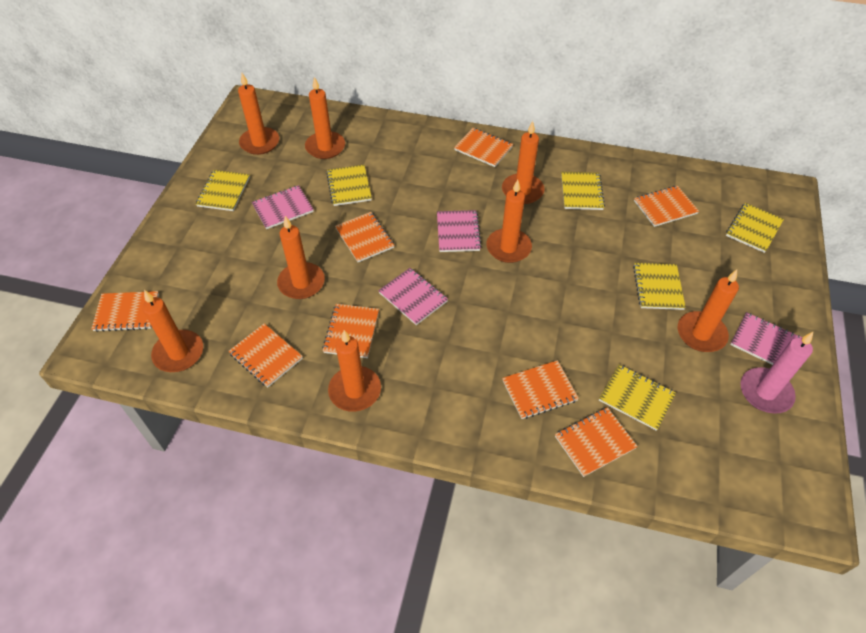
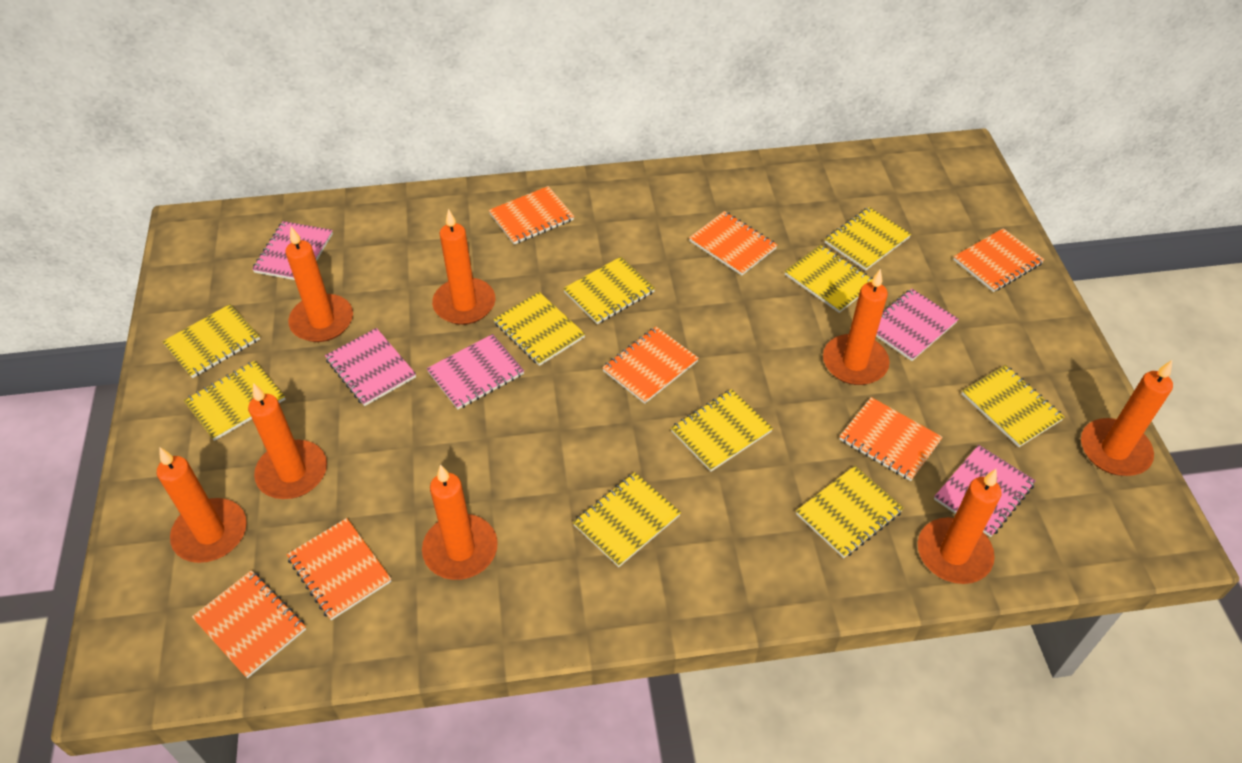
orange notebook: 8 -> 7
pink candle: 1 -> 0
pink notebook: 4 -> 5
yellow notebook: 6 -> 10

